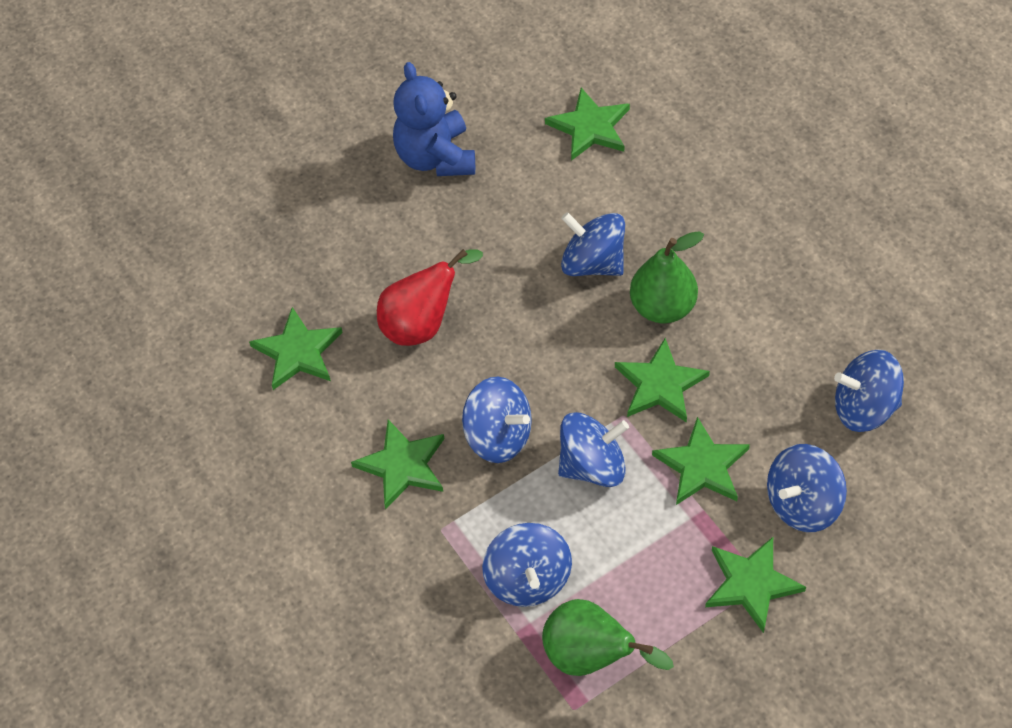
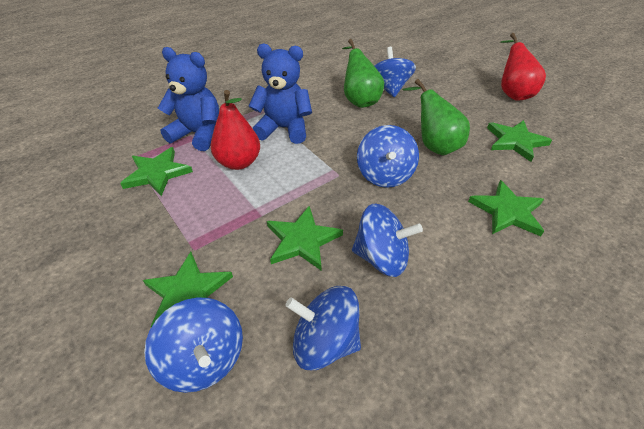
blue spinning top: 6 -> 5
blue teddy bear: 1 -> 2
green star: 6 -> 5
red pear: 1 -> 2

